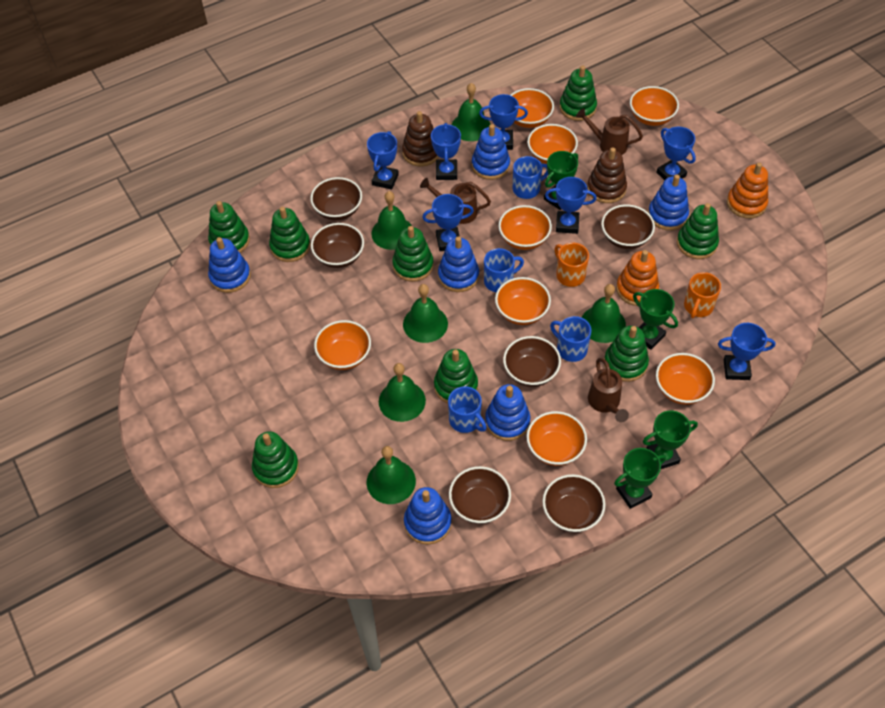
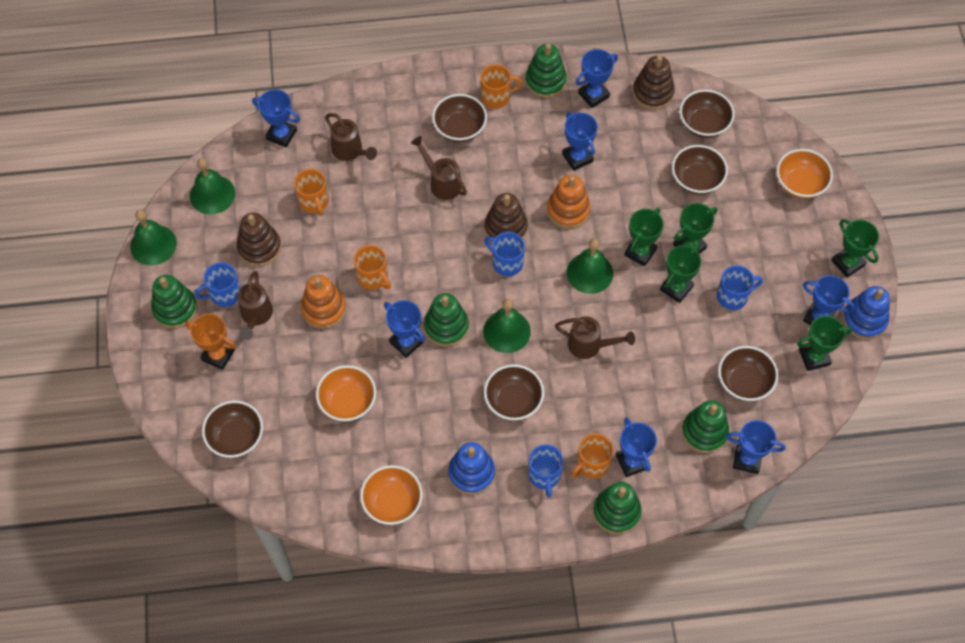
blue stacking toy: 6 -> 2
brown stacking toy: 2 -> 3
brown watering can: 3 -> 4
green bell: 6 -> 4
green stacking toy: 8 -> 5
green trophy: 4 -> 5
orange bowl: 8 -> 3
orange mug: 2 -> 4
orange trophy: 0 -> 1

